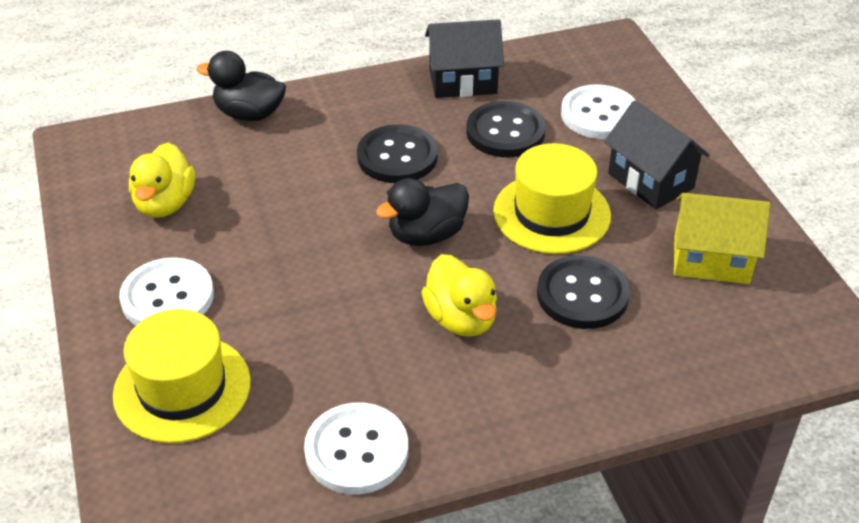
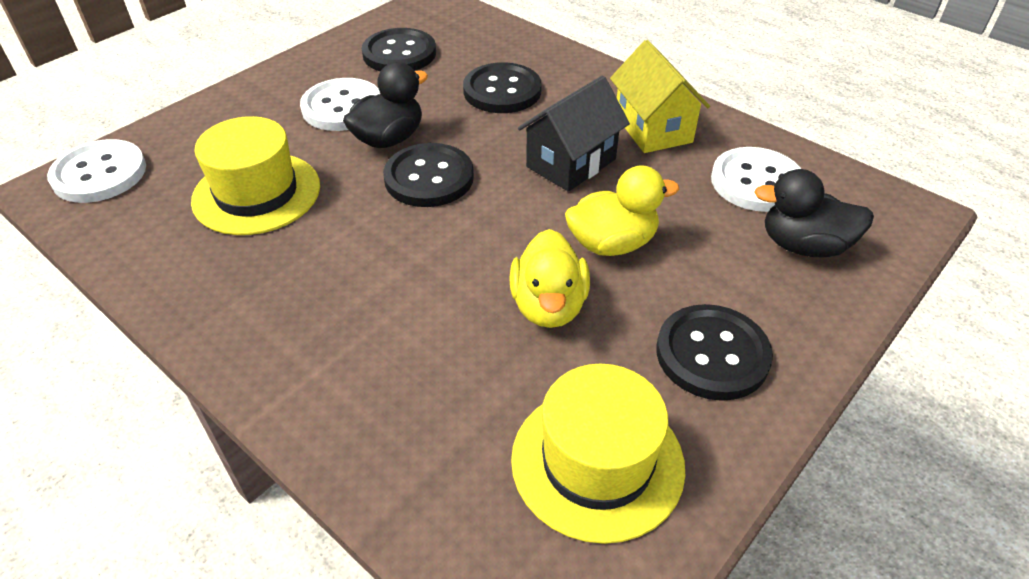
black button: 3 -> 4
black house: 2 -> 1

